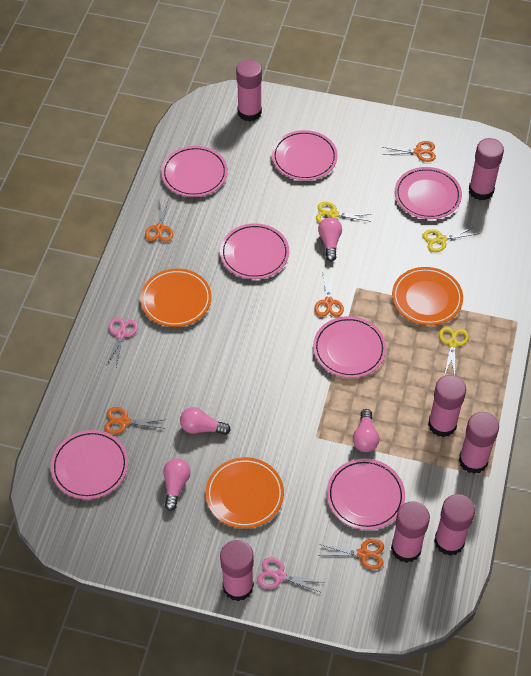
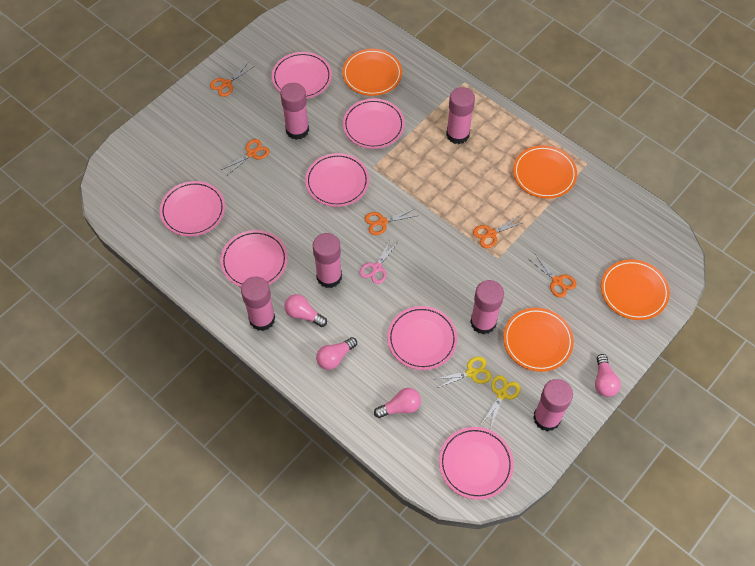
orange plate: 3 -> 4
pink glue stick: 7 -> 6
pink scissors: 2 -> 1
yellow scissors: 3 -> 2

